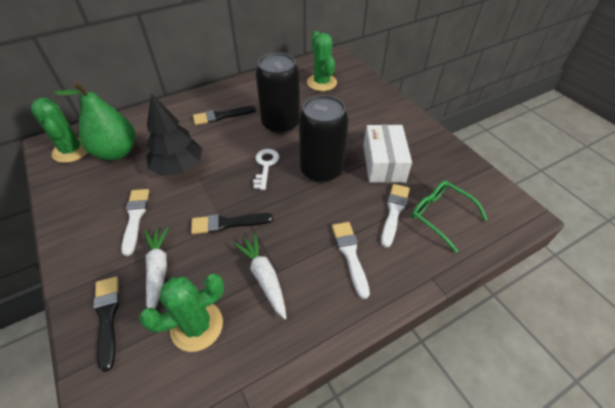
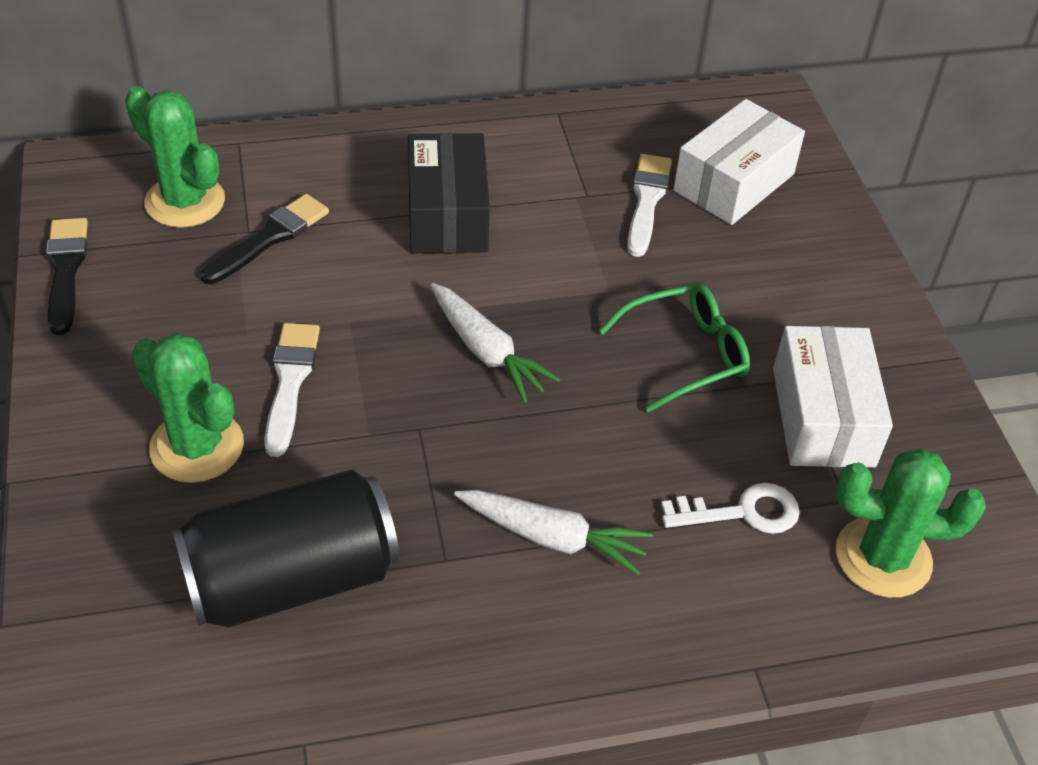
black box: 0 -> 1
black brush: 3 -> 2
black can: 2 -> 1
black tree: 1 -> 0
green pear: 1 -> 0
white box: 1 -> 2
white brush: 3 -> 2

